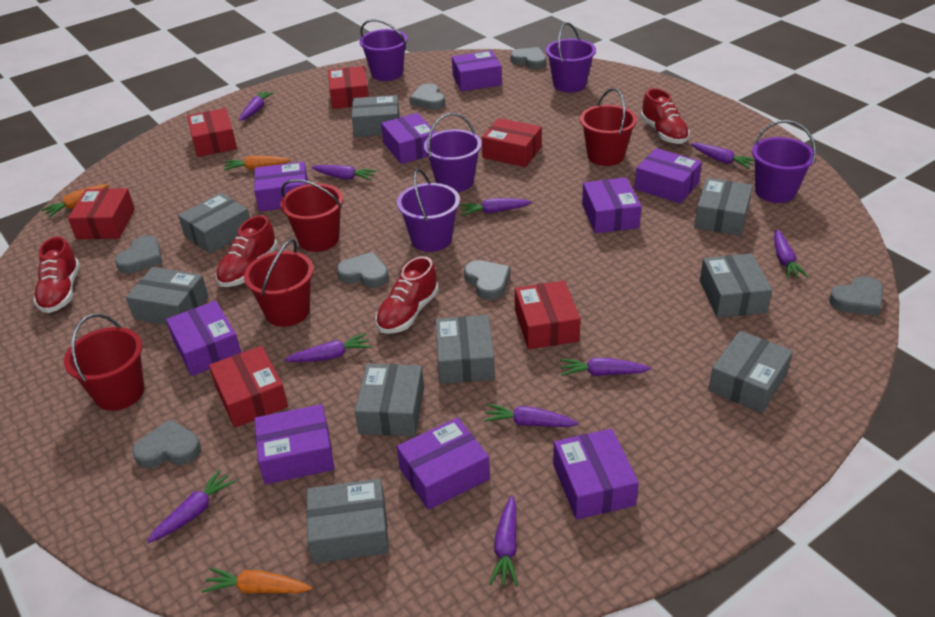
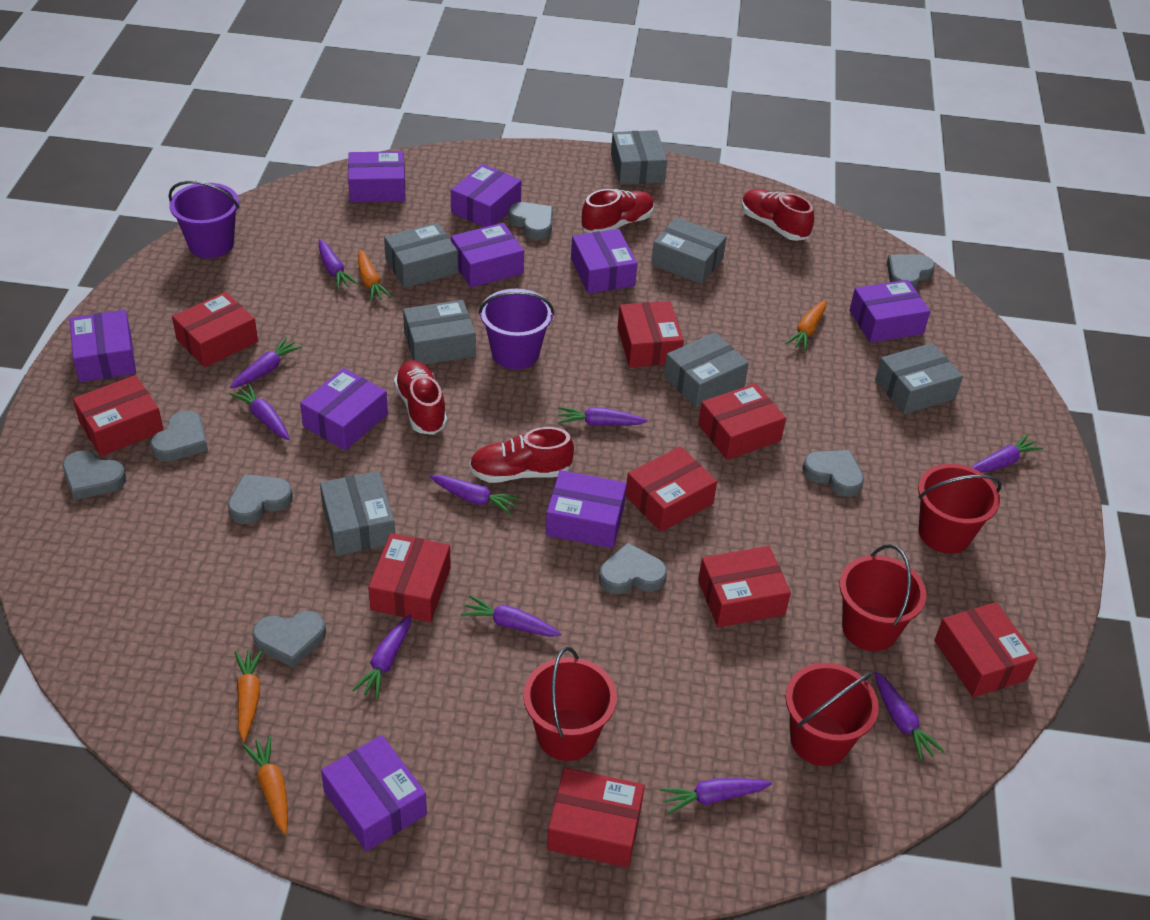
grey box: 9 -> 7
grey heart: 7 -> 8
orange carrot: 3 -> 4
purple bucket: 5 -> 2
red box: 6 -> 9

